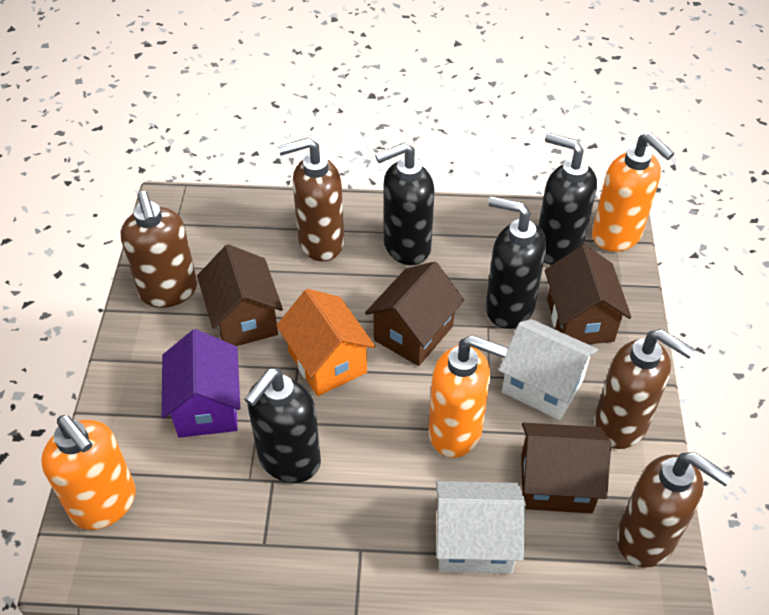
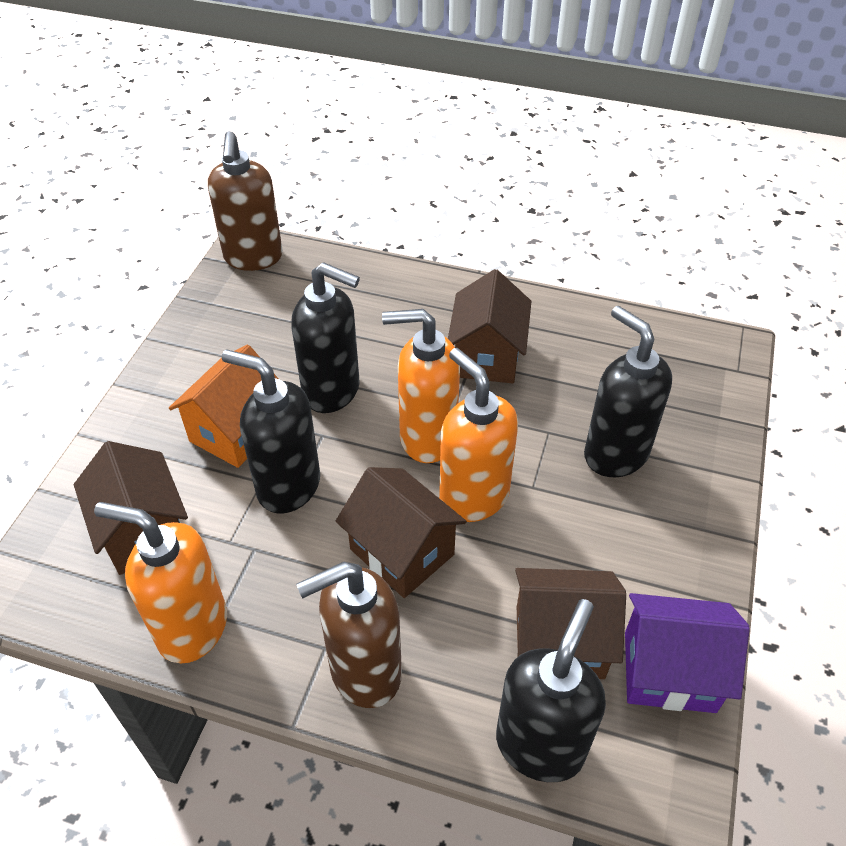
brown soap dispenser: 4 -> 2
white house: 2 -> 0

